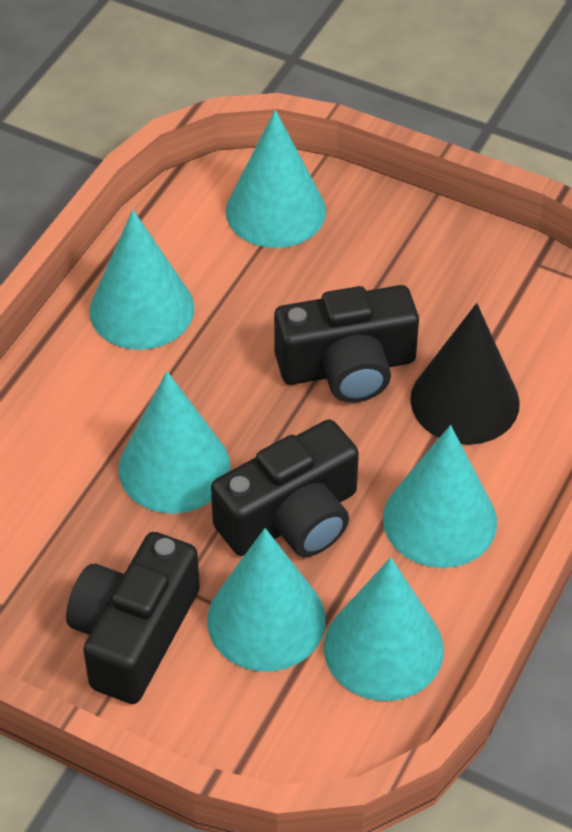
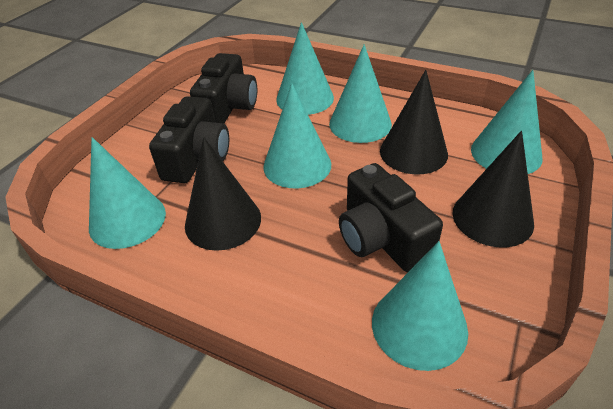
black cone: 1 -> 3

